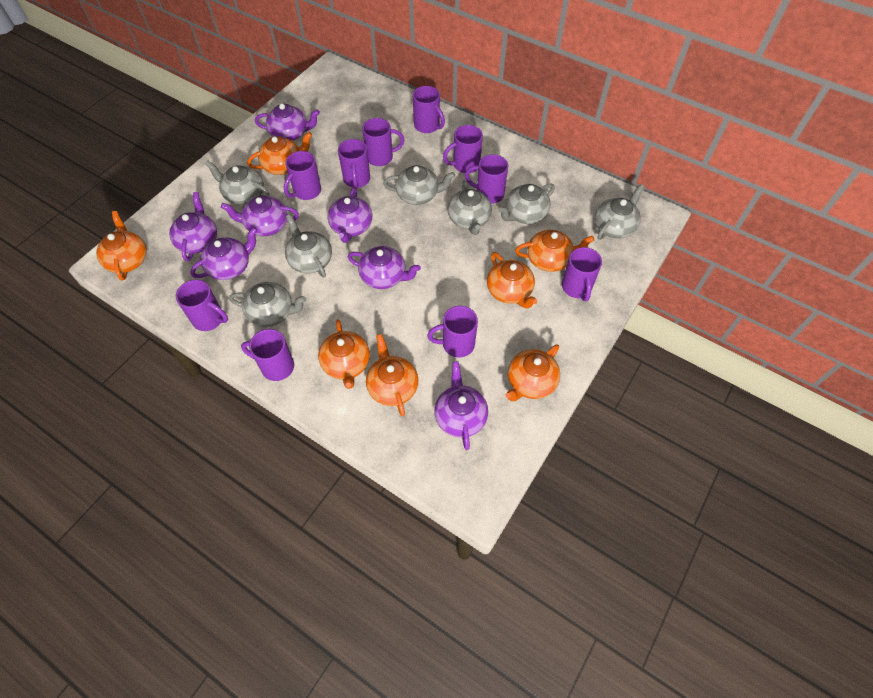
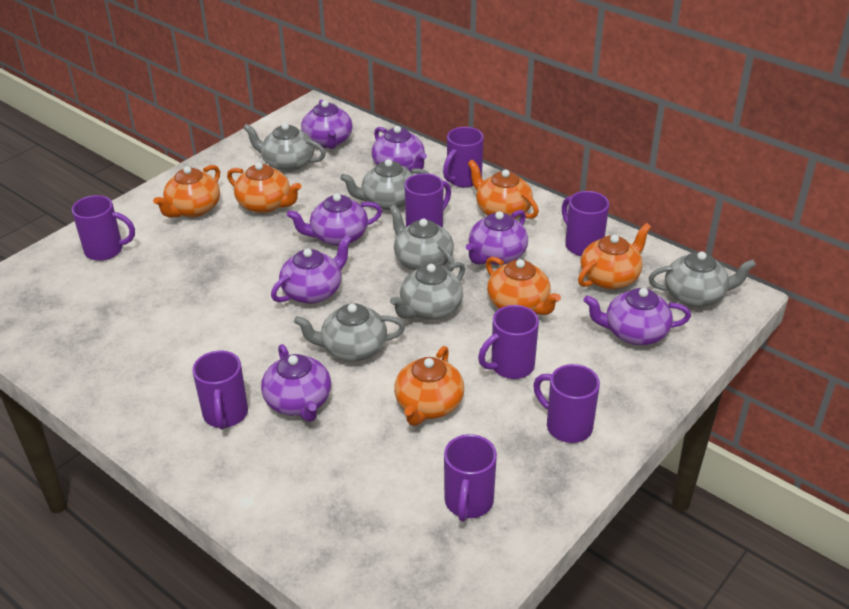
grey teapot: 7 -> 6
orange teapot: 7 -> 6
purple mug: 10 -> 8

